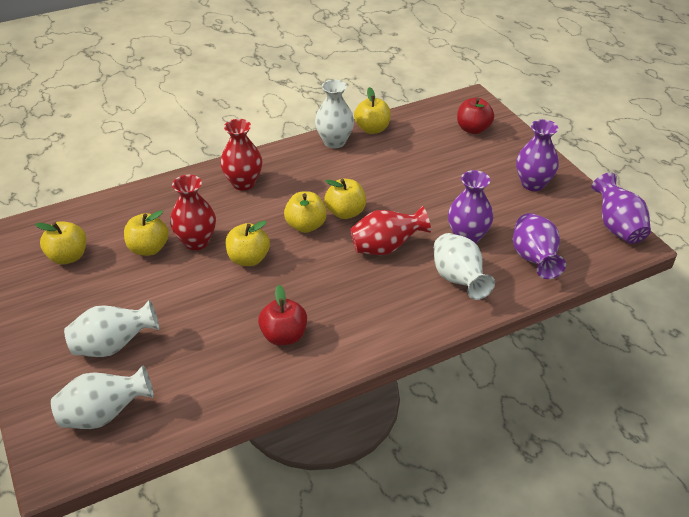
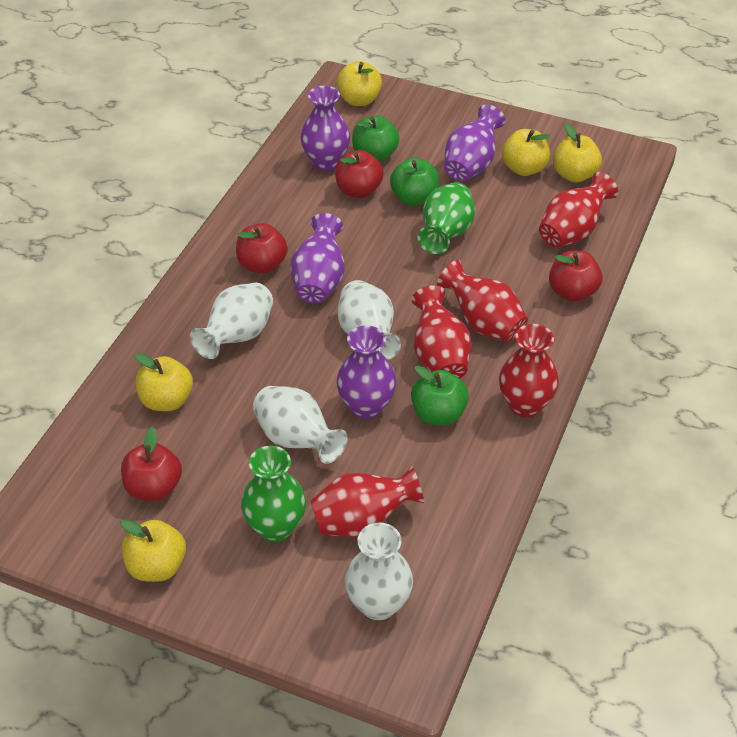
green apple: 0 -> 3
green vase: 0 -> 2
red apple: 2 -> 4
red vase: 3 -> 5
yellow apple: 6 -> 5

